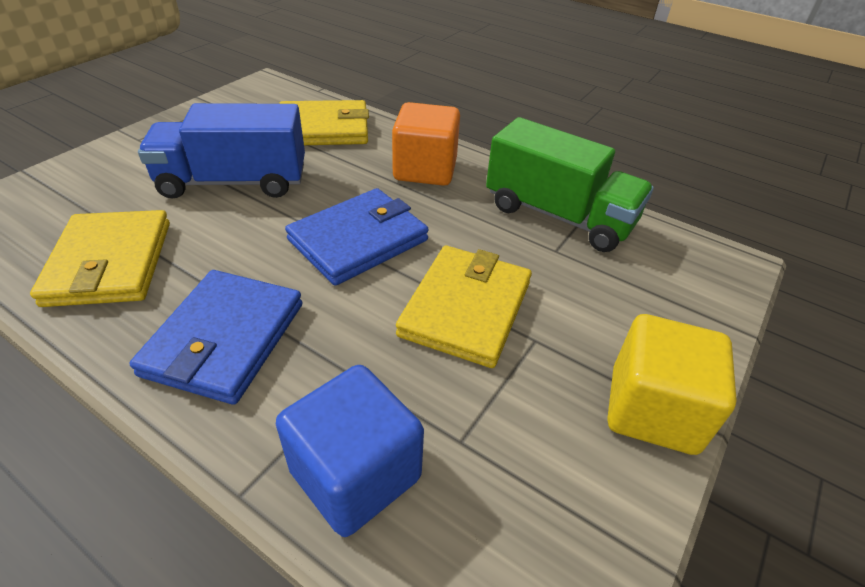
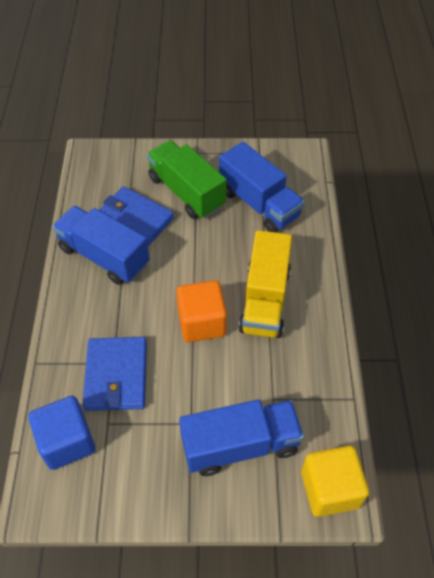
blue truck: 1 -> 3
yellow truck: 0 -> 1
yellow wallet: 3 -> 0

